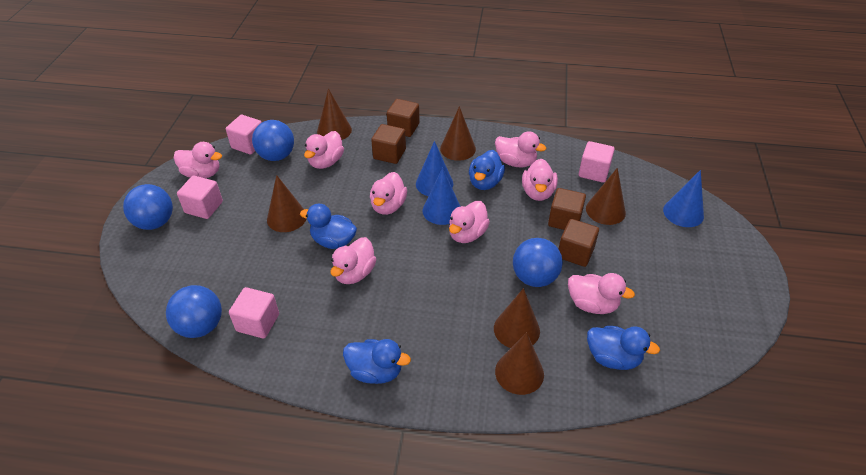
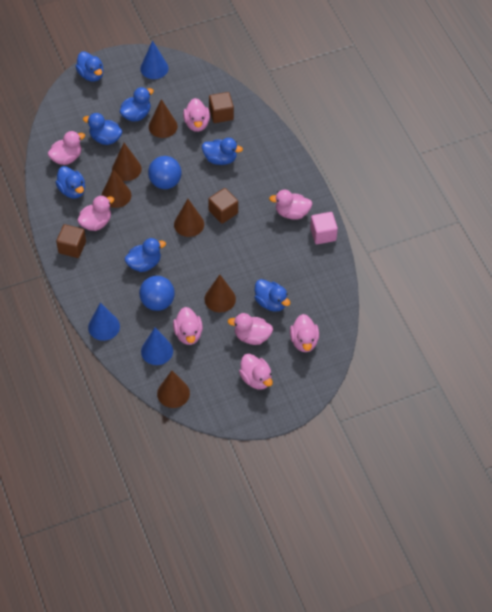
blue ball: 4 -> 2
blue duck: 4 -> 7
brown cube: 4 -> 3
pink cube: 4 -> 1

